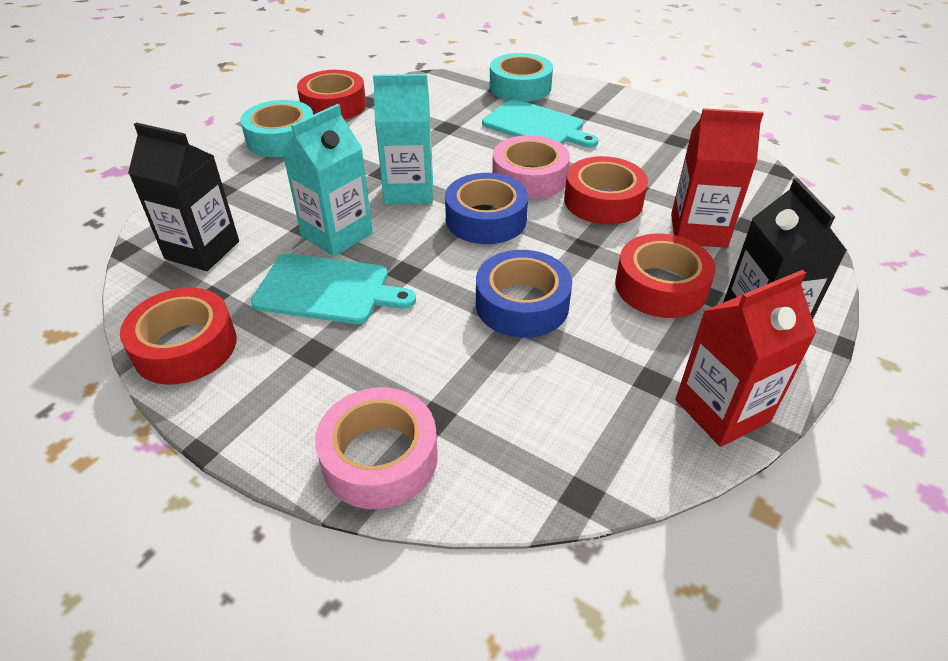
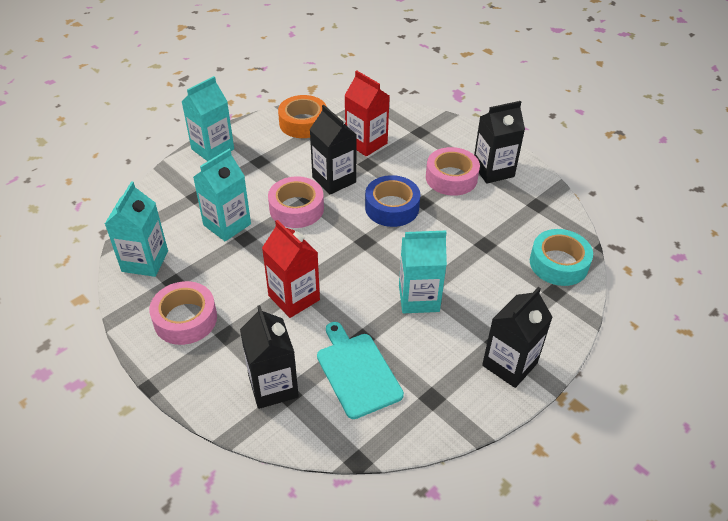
black carton: 2 -> 4
blue tape: 2 -> 1
orange tape: 0 -> 1
pink tape: 2 -> 3
red tape: 4 -> 0
turquoise carton: 2 -> 4
turquoise cutting board: 2 -> 1
turquoise tape: 2 -> 1

